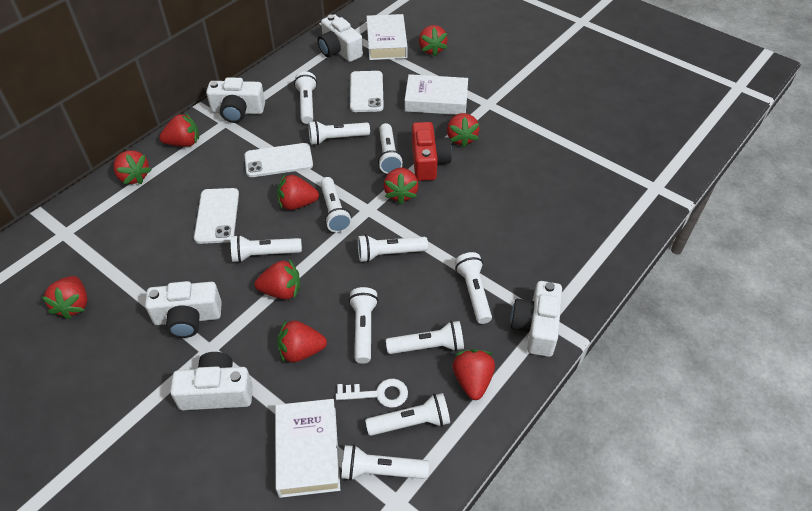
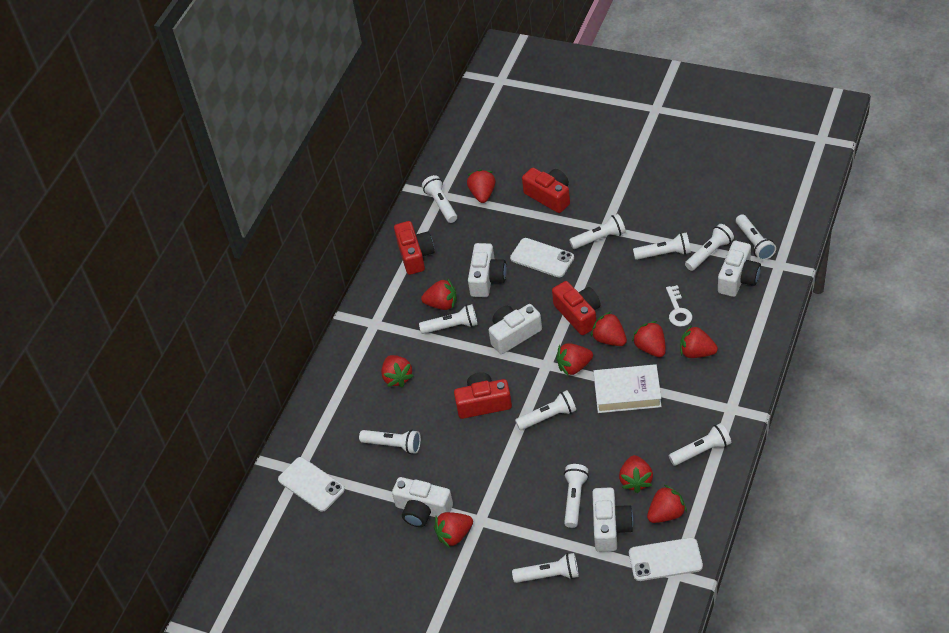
red camera: 1 -> 4
white book: 3 -> 1

